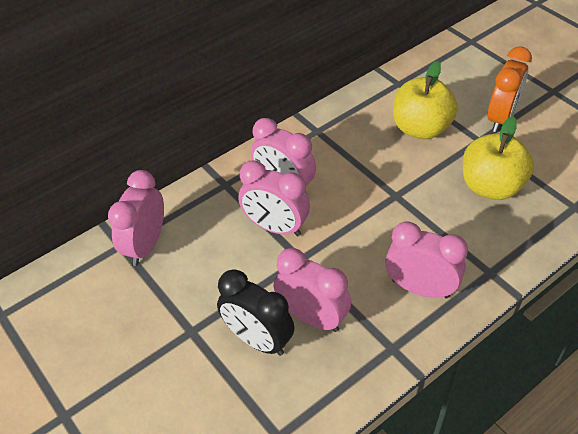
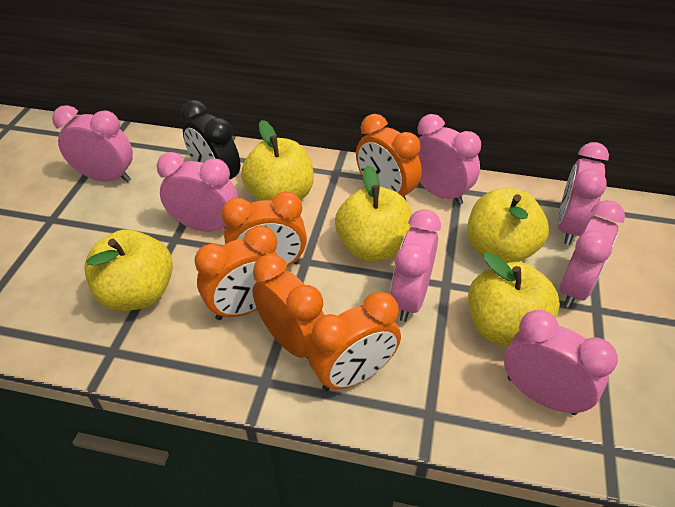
orange clock: 1 -> 5
pink clock: 5 -> 7
yellow apple: 2 -> 5

